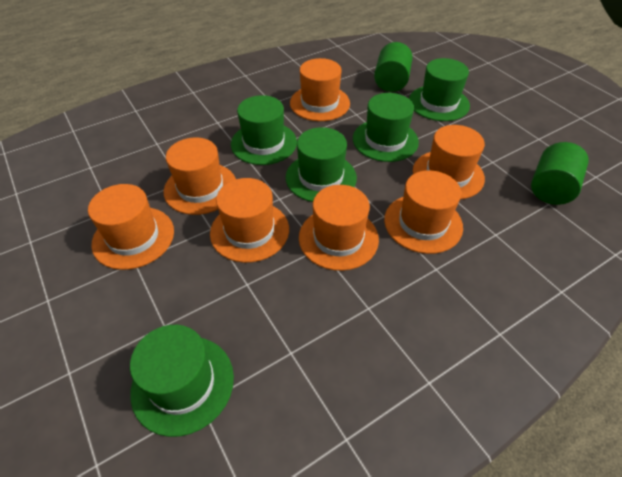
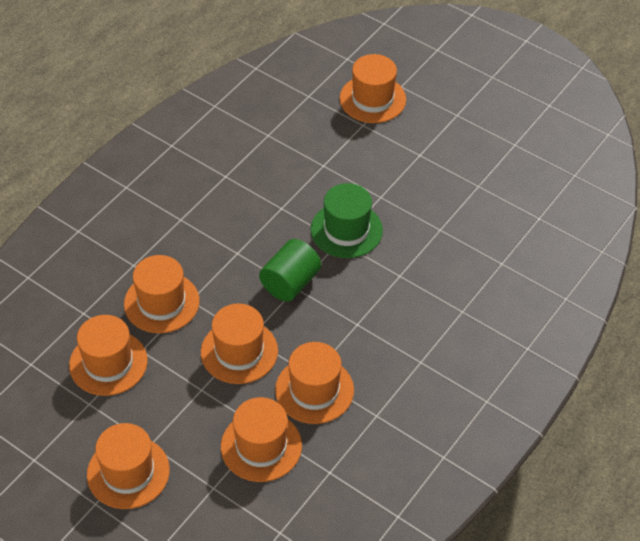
green cylinder: 2 -> 1
green hat: 5 -> 1

